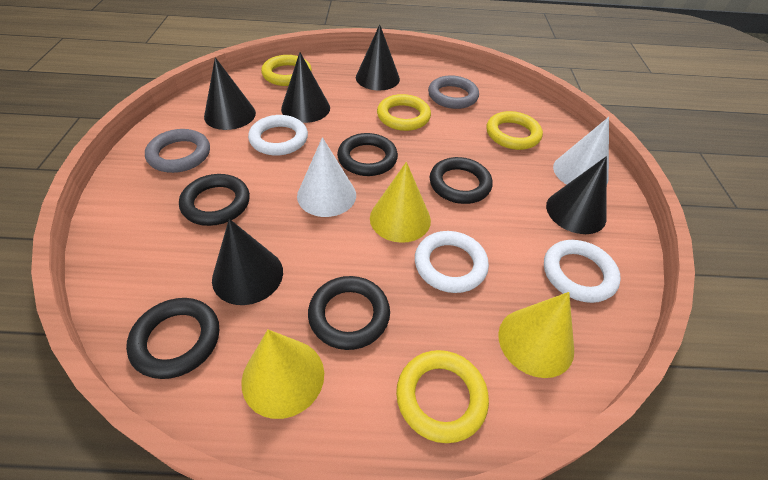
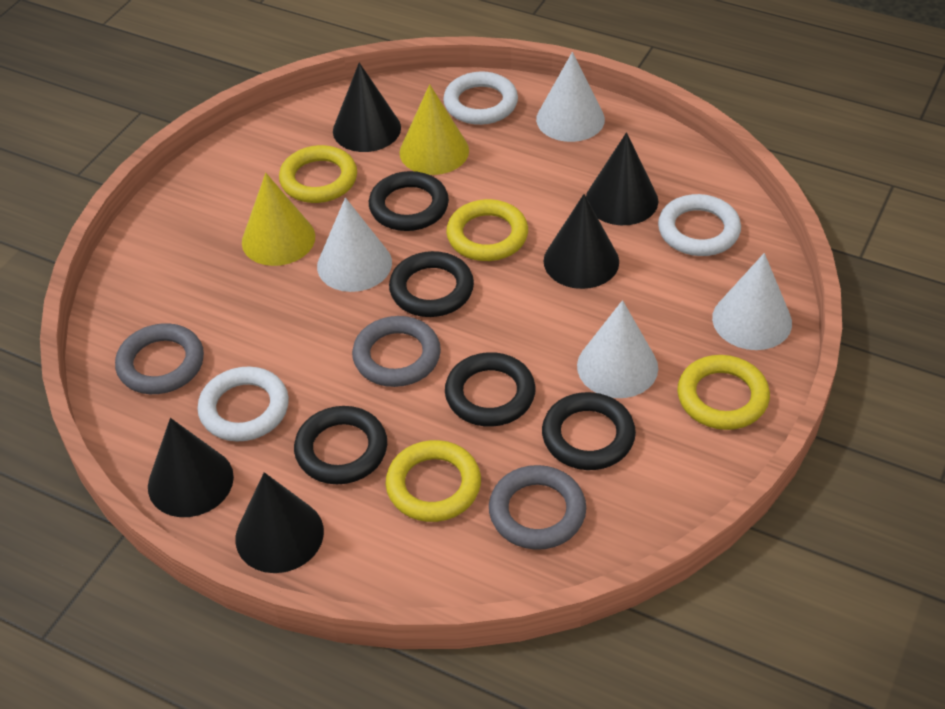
grey ring: 2 -> 3
white cone: 2 -> 4
yellow cone: 3 -> 2

